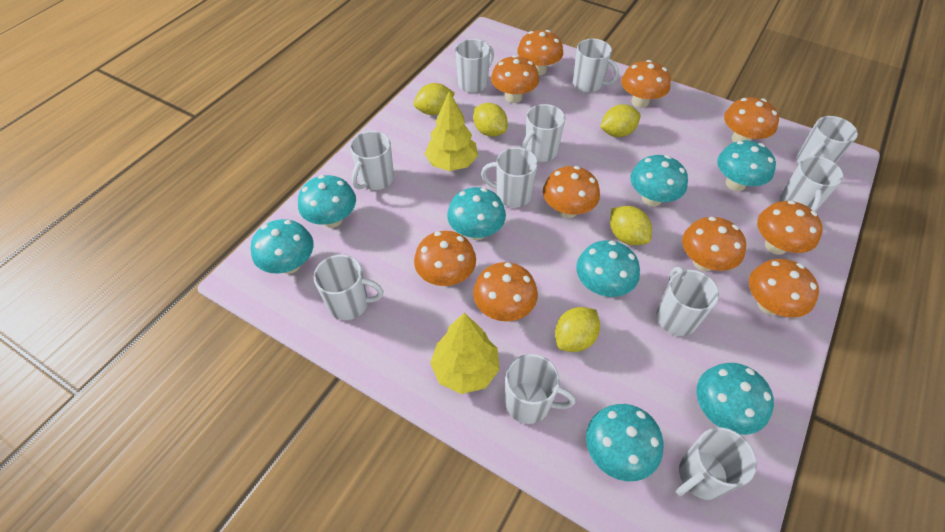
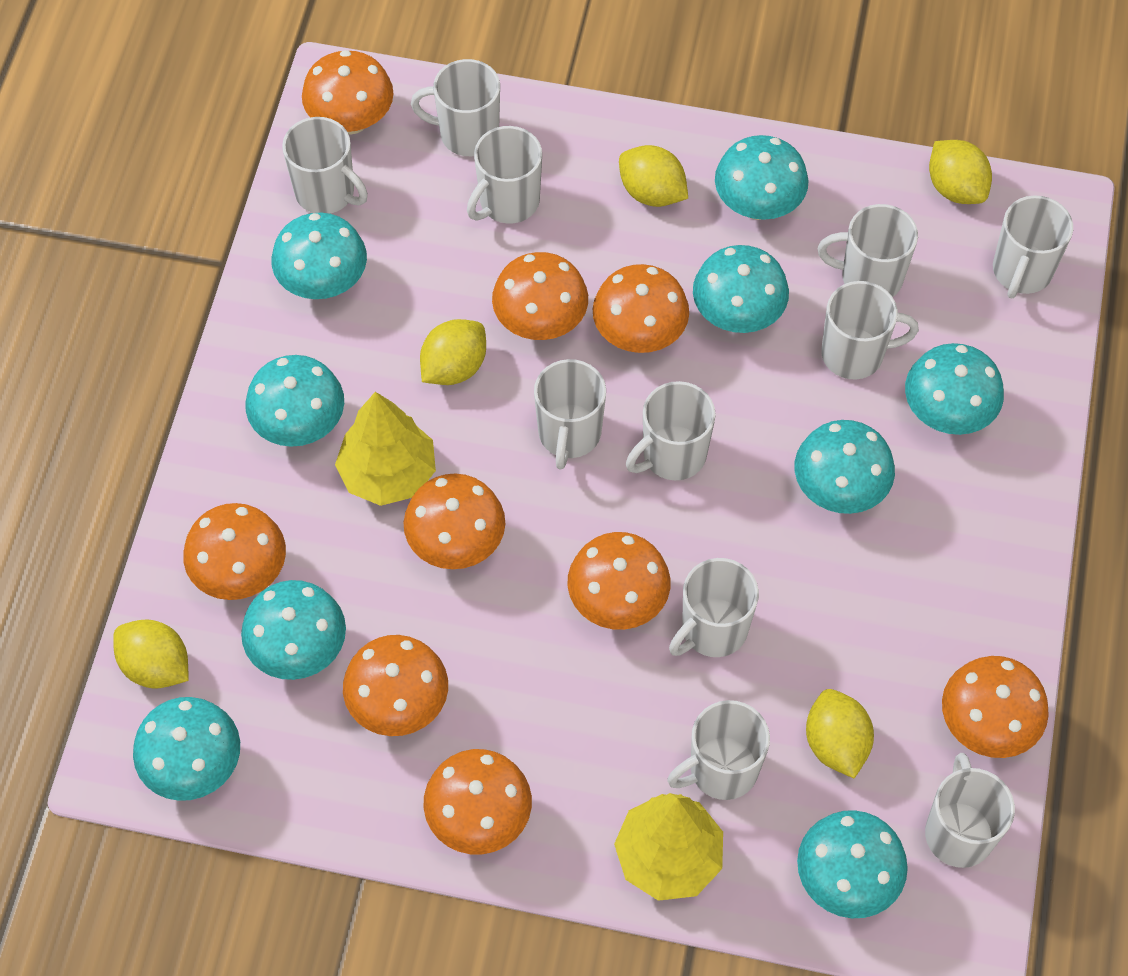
orange mushroom: 10 -> 9
turquoise mushroom: 8 -> 9

